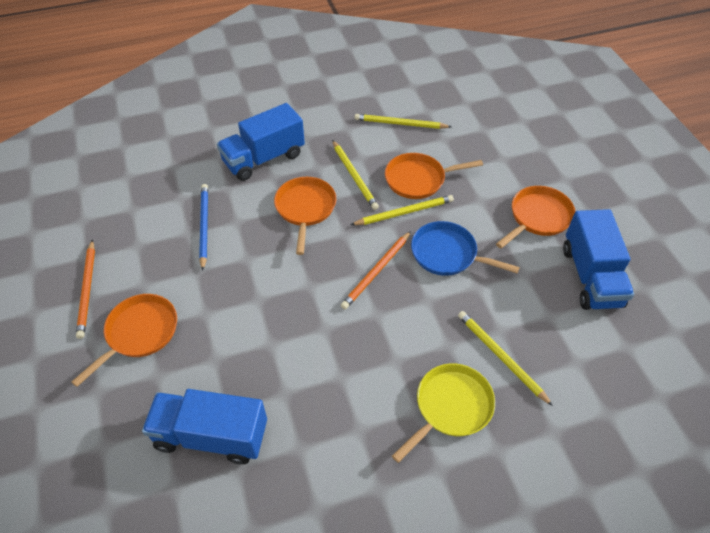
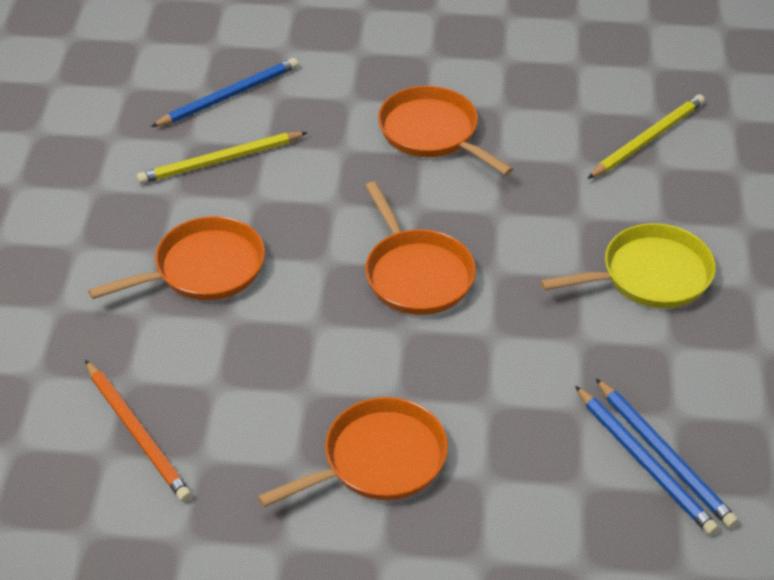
blue pan: 1 -> 0
blue pencil: 1 -> 3
blue truck: 3 -> 0
orange pencil: 2 -> 1
yellow pencil: 4 -> 2

